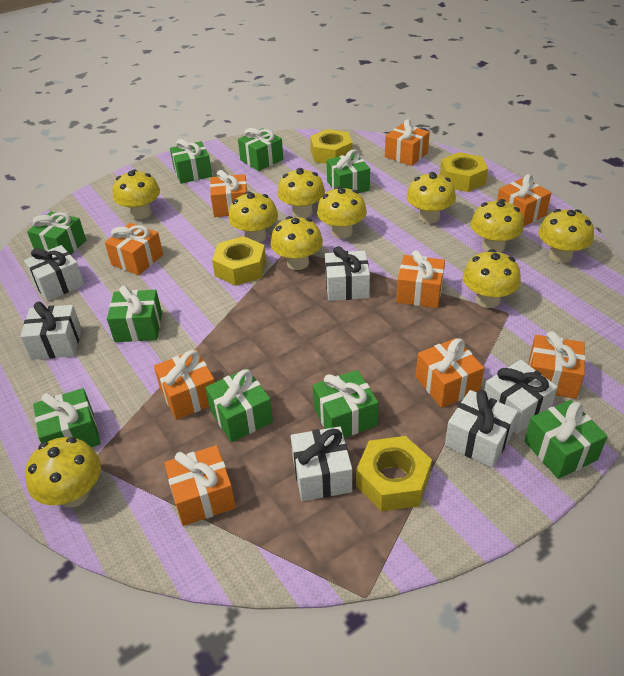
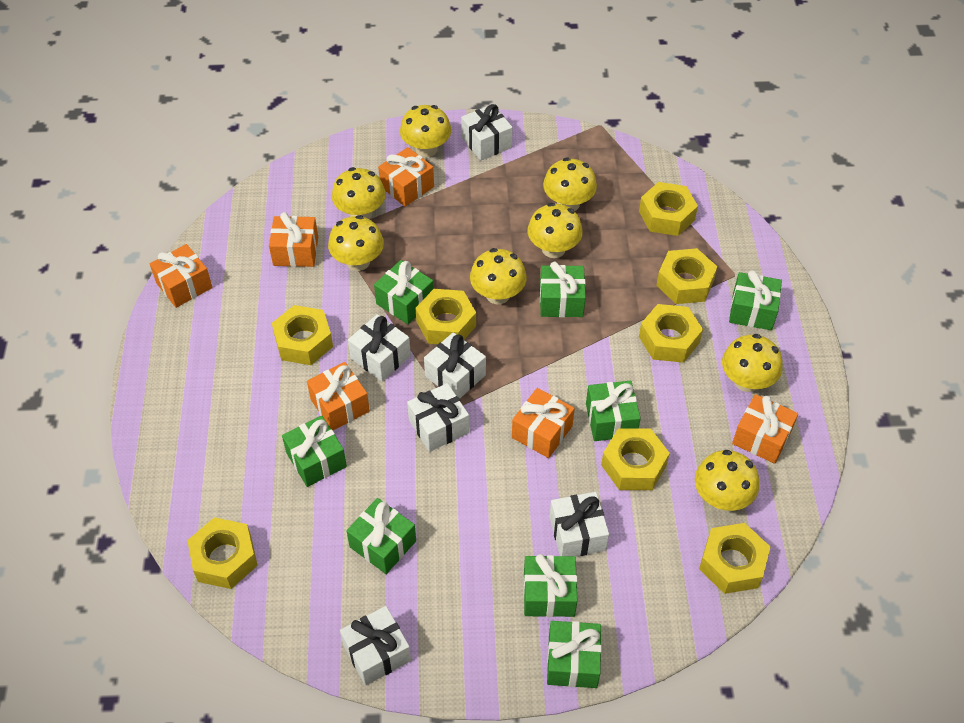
green gift: 9 -> 8
orange gift: 9 -> 6
yellow mushroom: 10 -> 8
yellow nut: 4 -> 8

